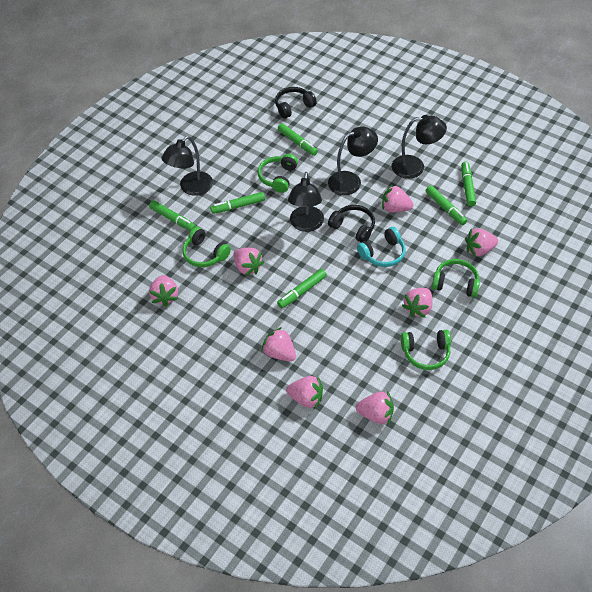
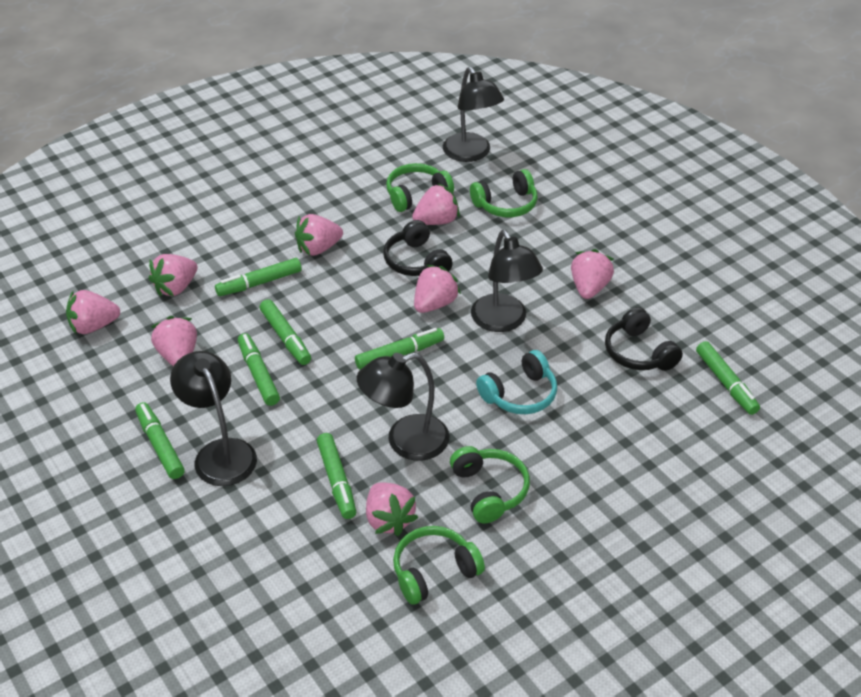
green marker: 6 -> 7

